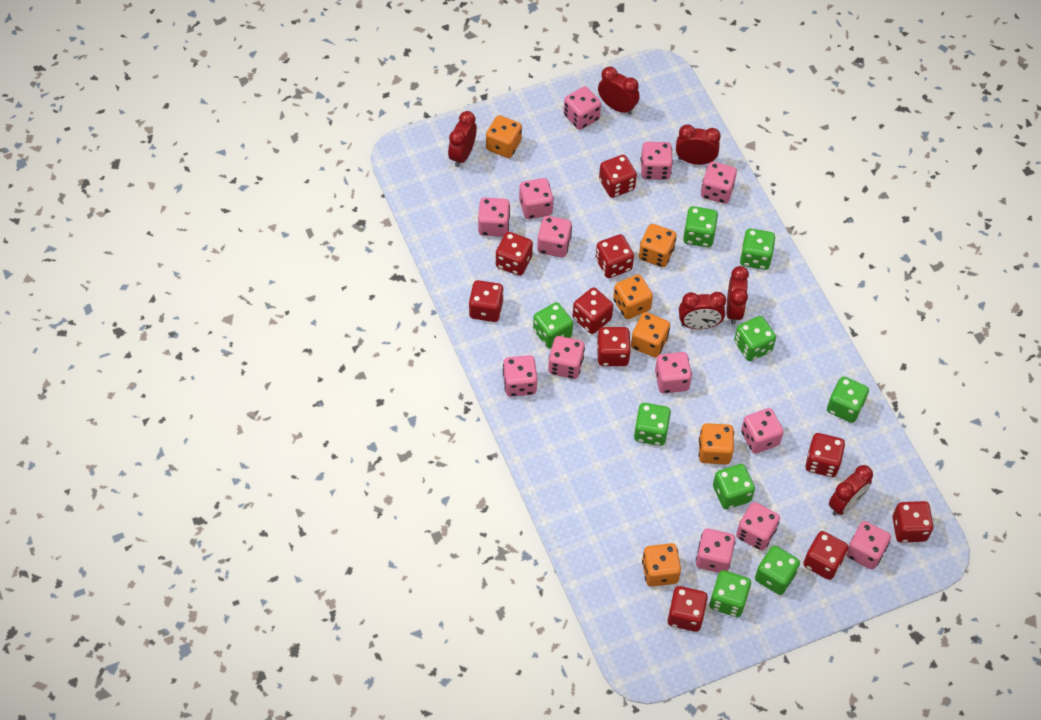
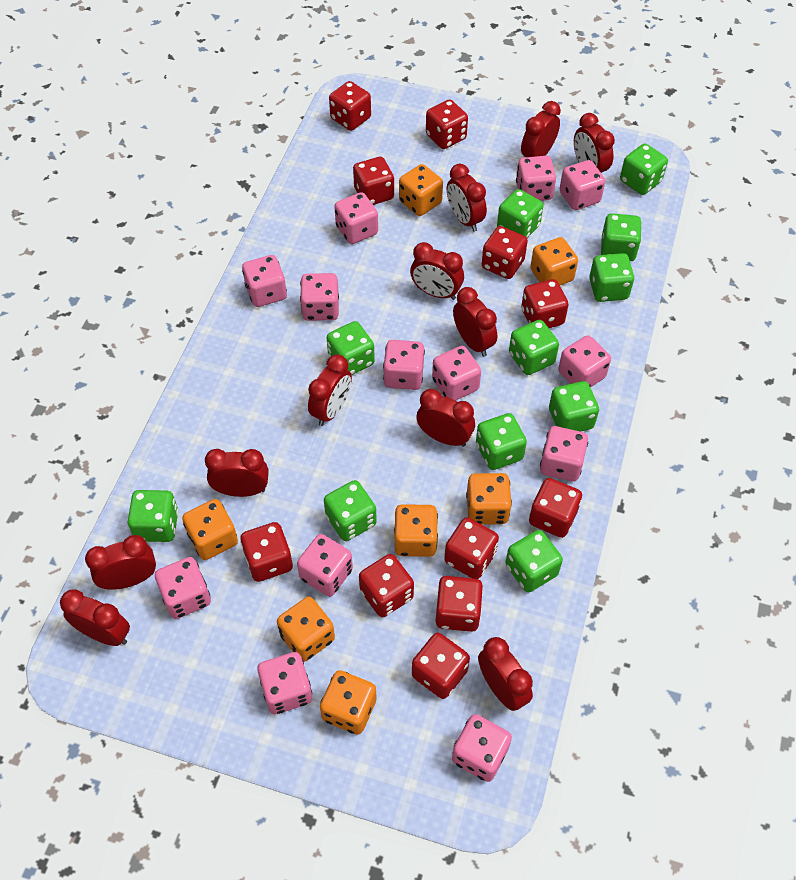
green dice: 9 -> 11
orange dice: 6 -> 7
red clock: 6 -> 11
red dice: 10 -> 11

